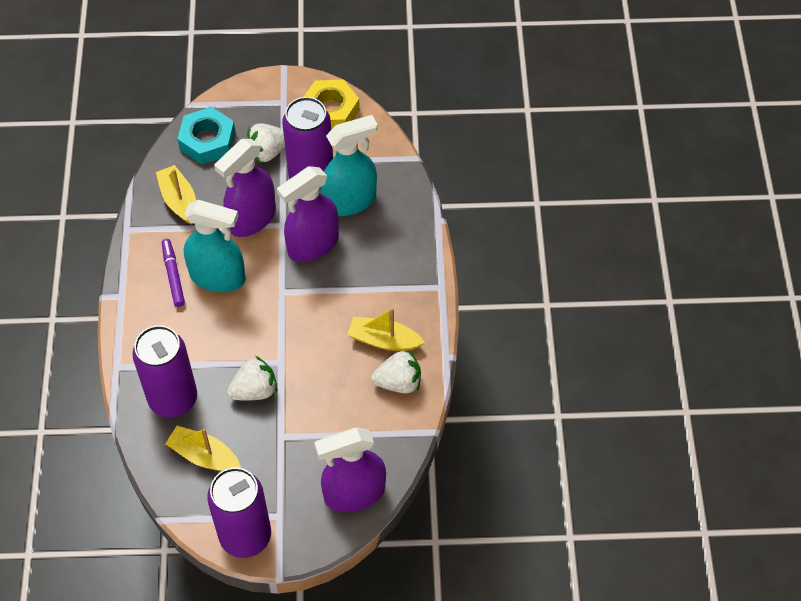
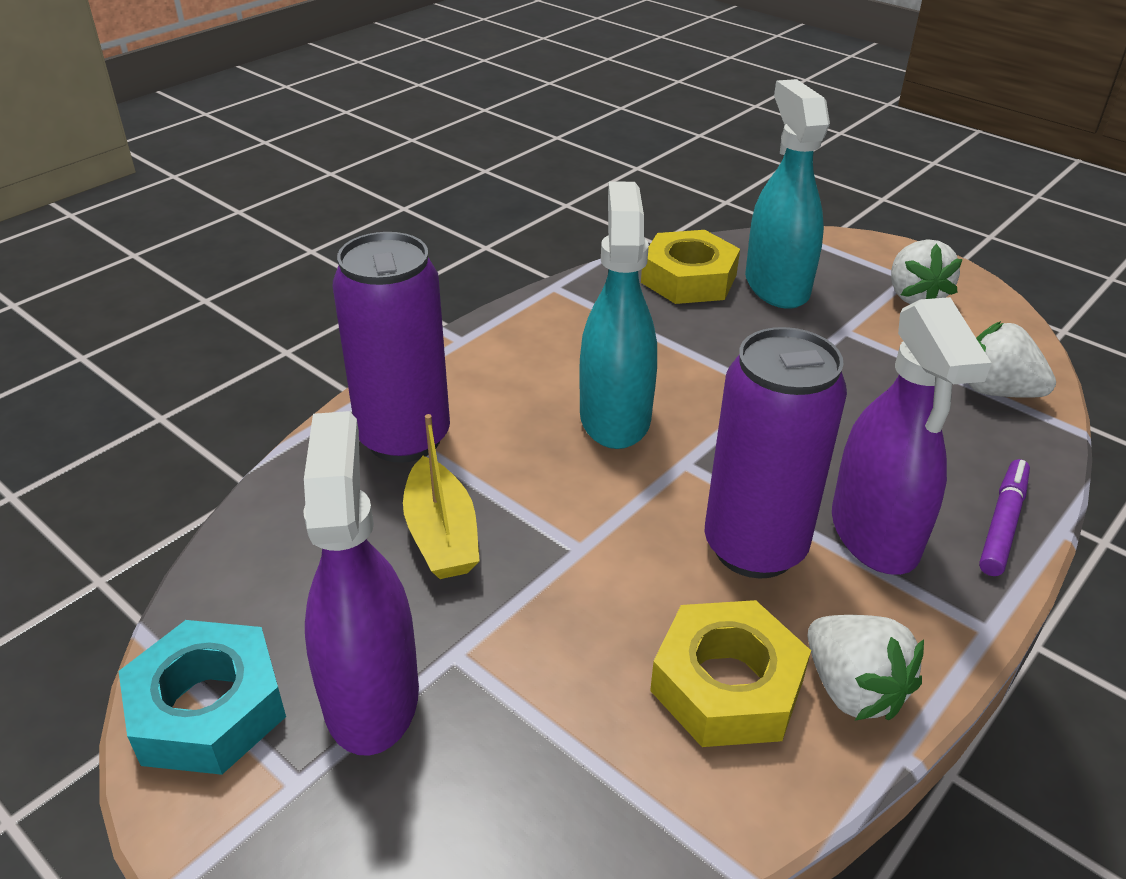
purple can: 3 -> 2
purple spray bottle: 3 -> 2
yellow boat: 3 -> 1
yellow nut: 1 -> 2

